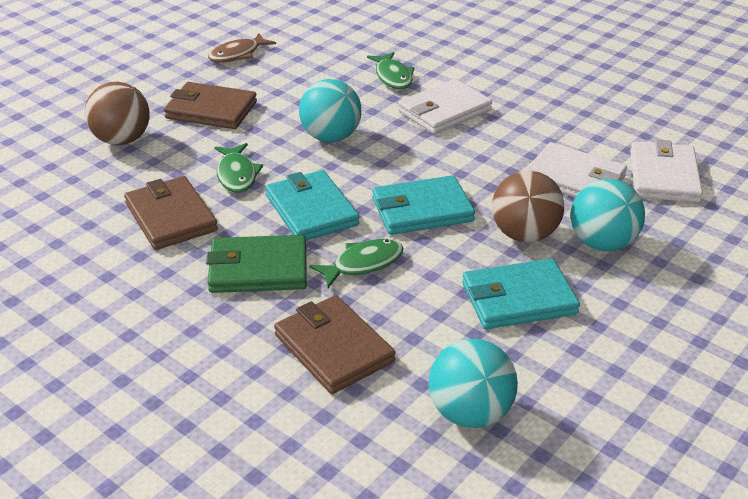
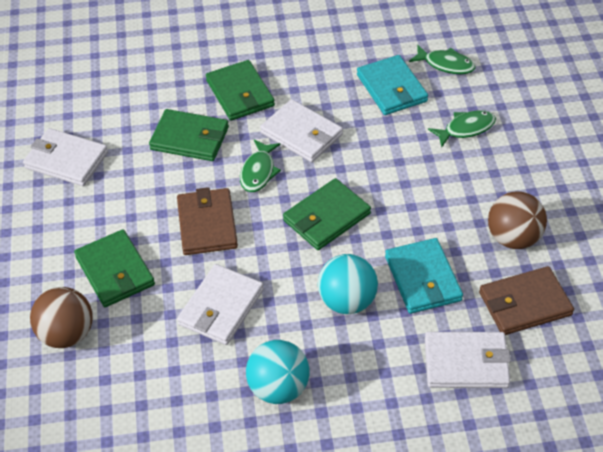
brown fish: 1 -> 0
brown wallet: 3 -> 2
green wallet: 1 -> 4
turquoise ball: 3 -> 2
turquoise wallet: 3 -> 2
white wallet: 3 -> 4

